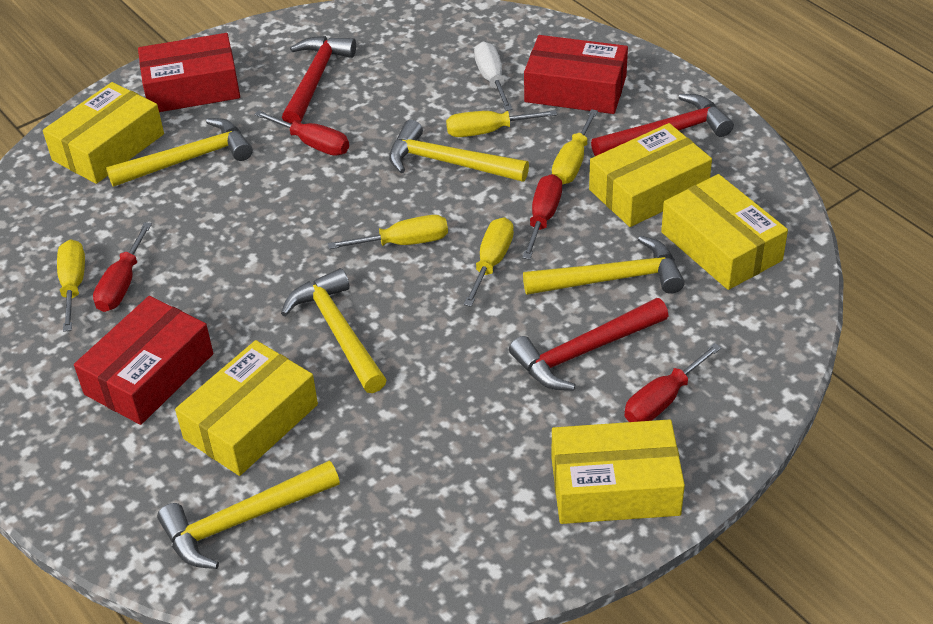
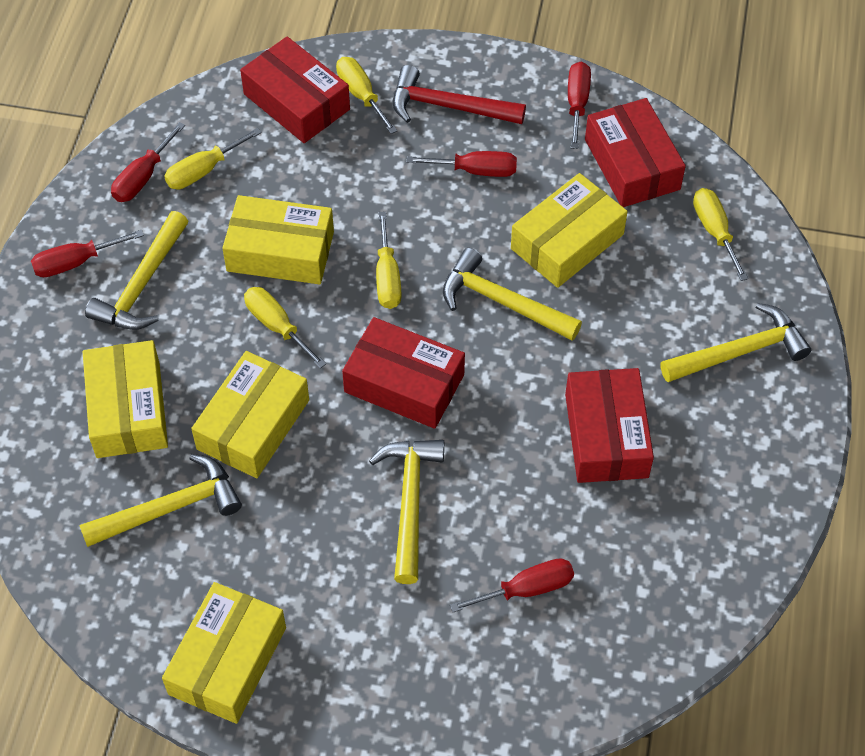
red box: 3 -> 4
red hammer: 3 -> 1
red screwdriver: 4 -> 5
white screwdriver: 1 -> 0

